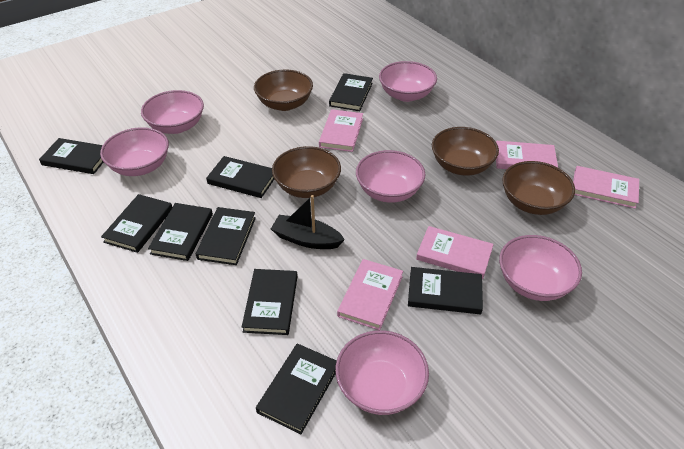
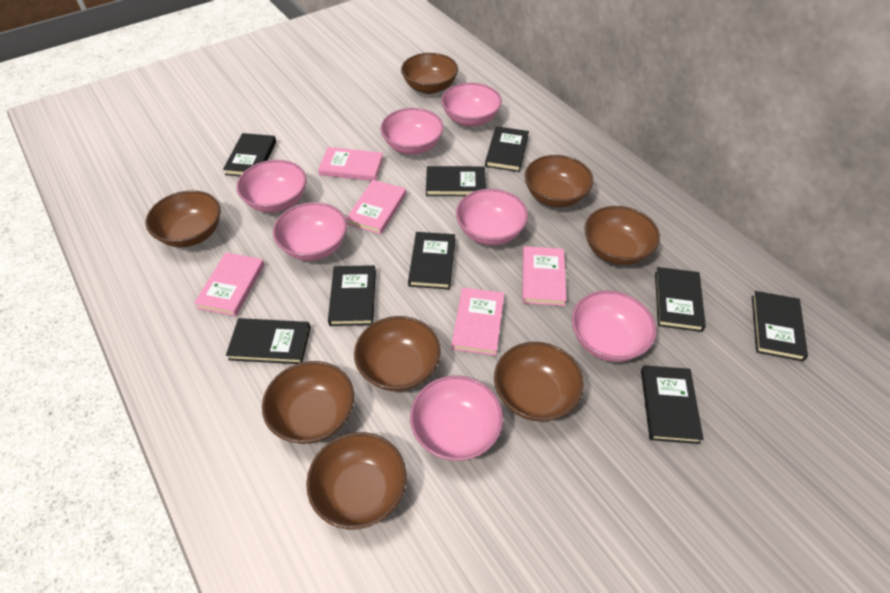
black boat: 1 -> 0
brown bowl: 4 -> 8
pink bowl: 6 -> 7

